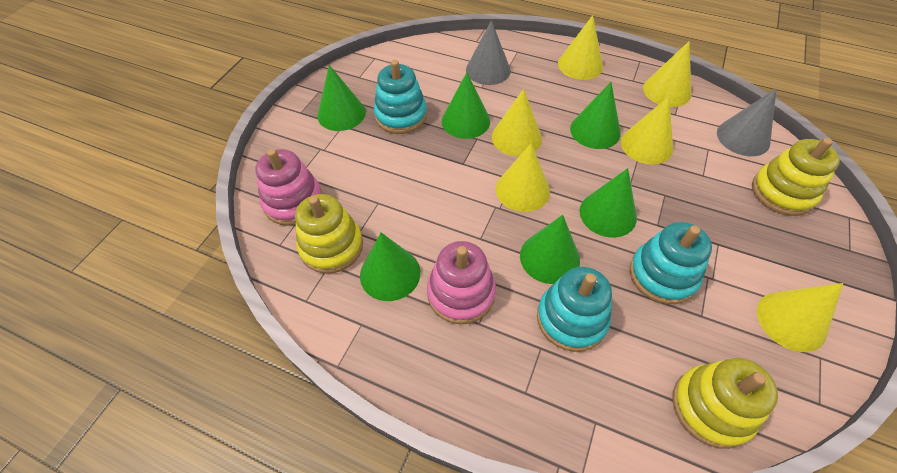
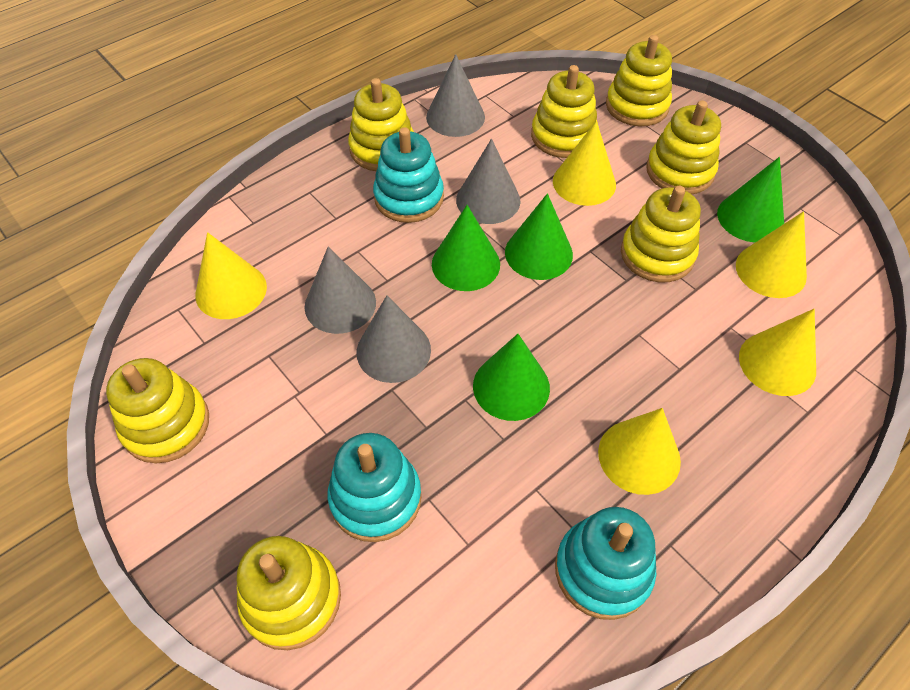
green cone: 6 -> 4
grey cone: 2 -> 4
pink stacking toy: 2 -> 0
yellow cone: 6 -> 5
yellow stacking toy: 3 -> 7

